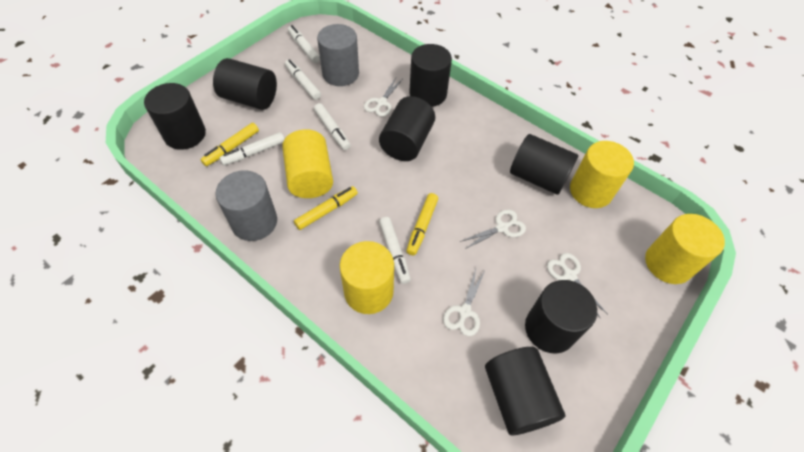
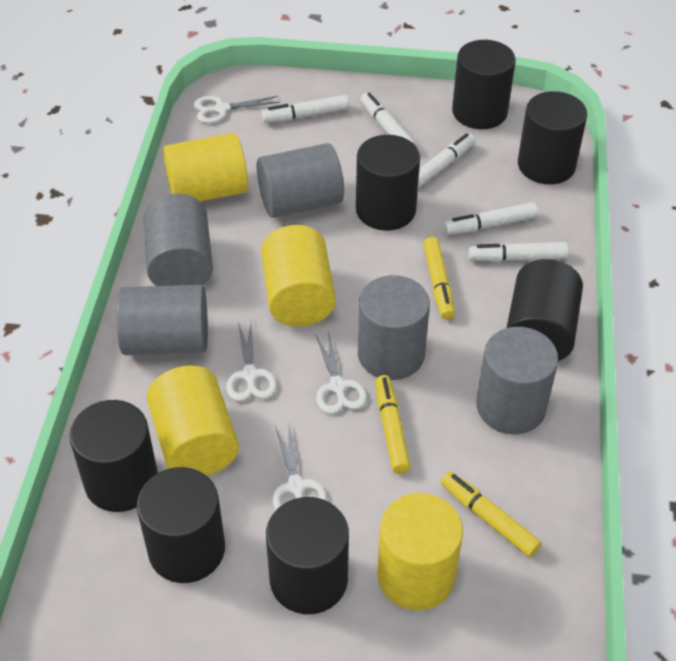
grey cylinder: 2 -> 5

